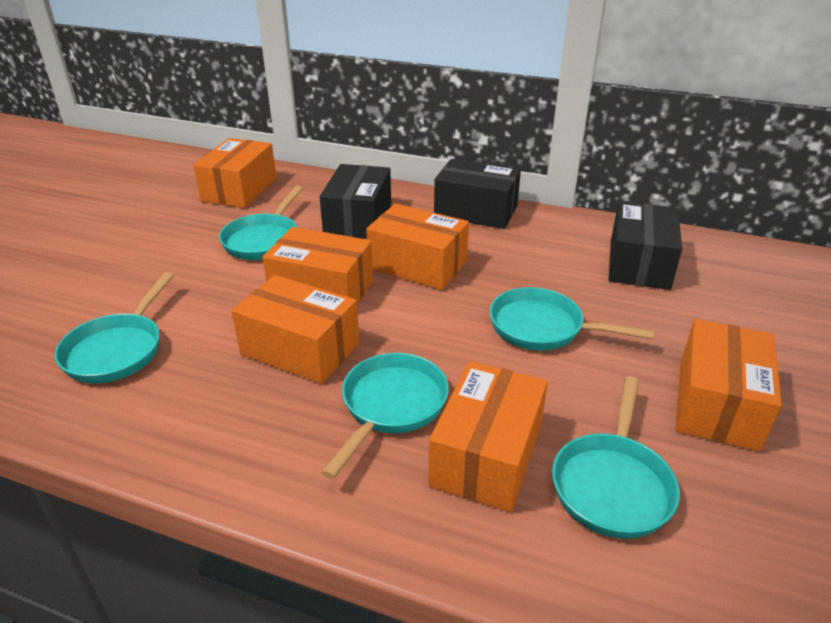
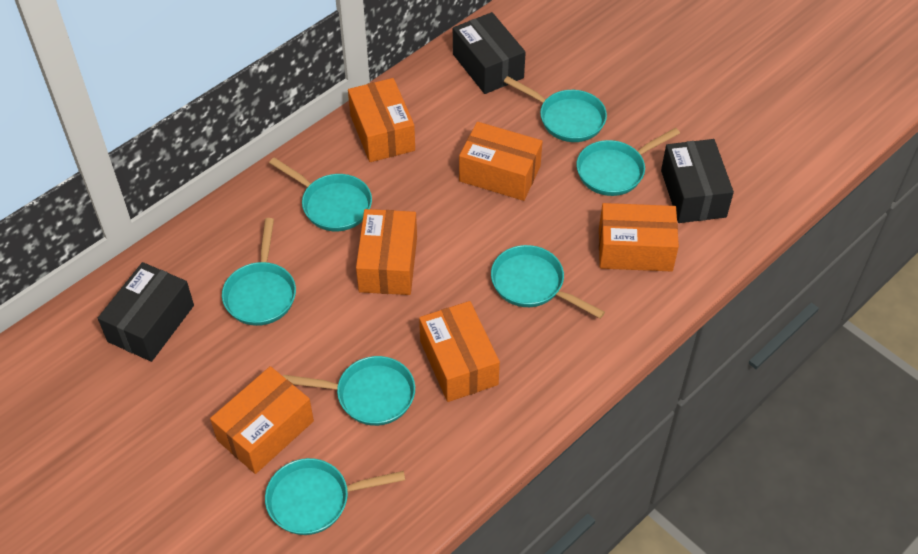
turquoise pan: 5 -> 7

